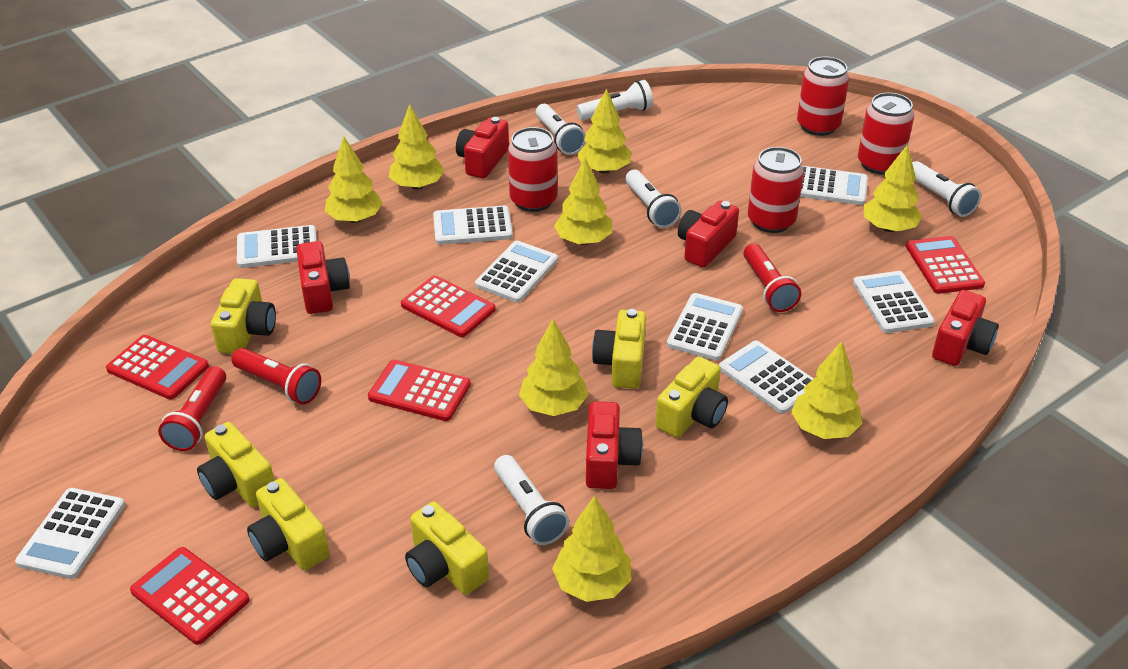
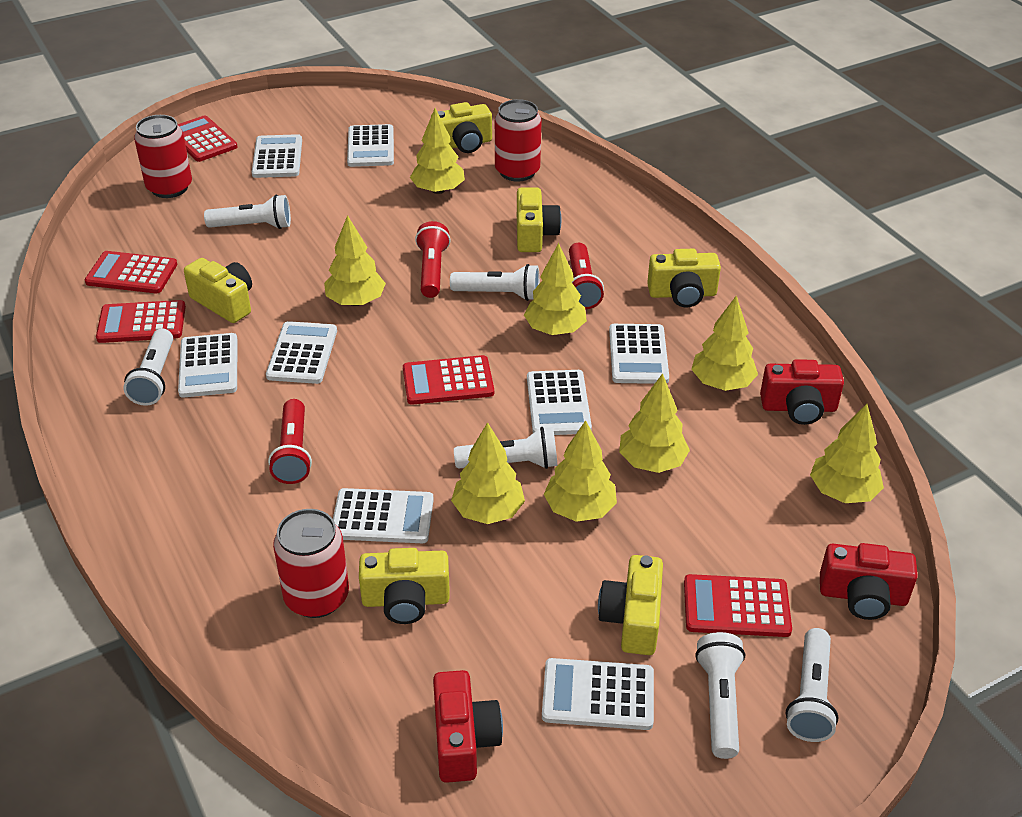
red camera: 5 -> 3
red can: 4 -> 3
white flashlight: 5 -> 6

